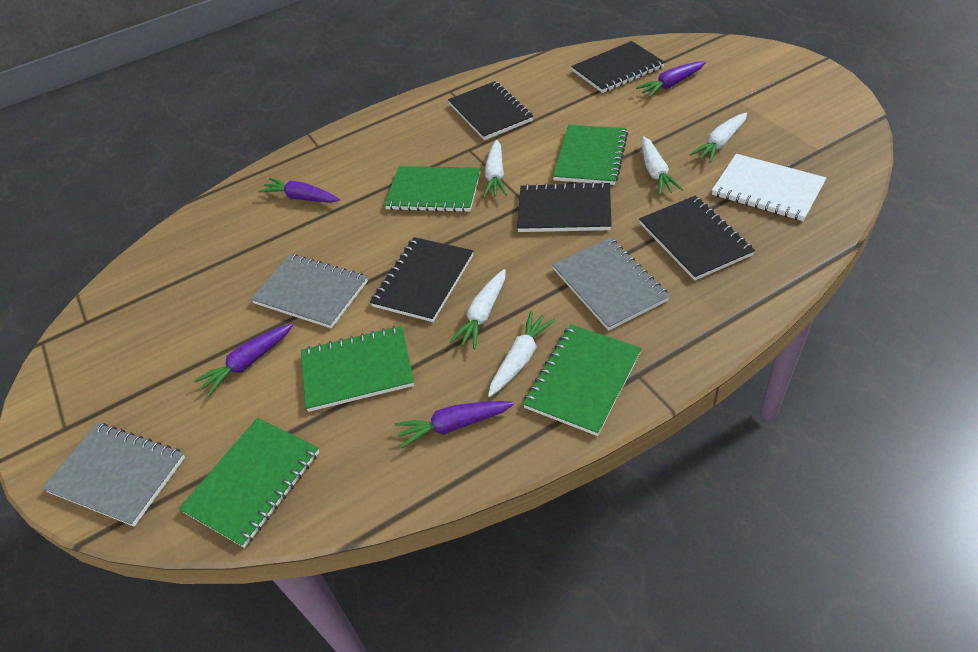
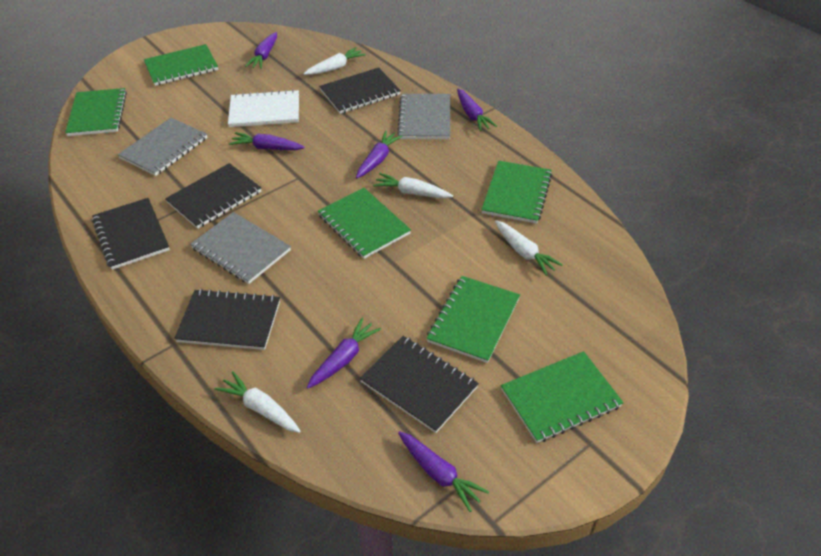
green notebook: 5 -> 6
purple carrot: 4 -> 6
white carrot: 5 -> 4

